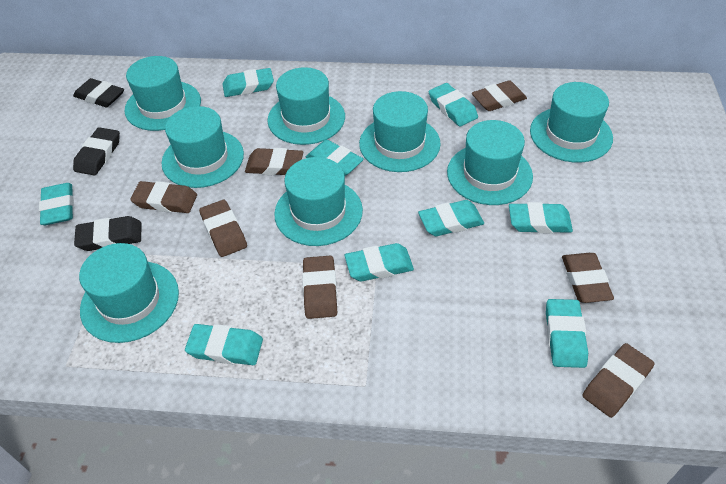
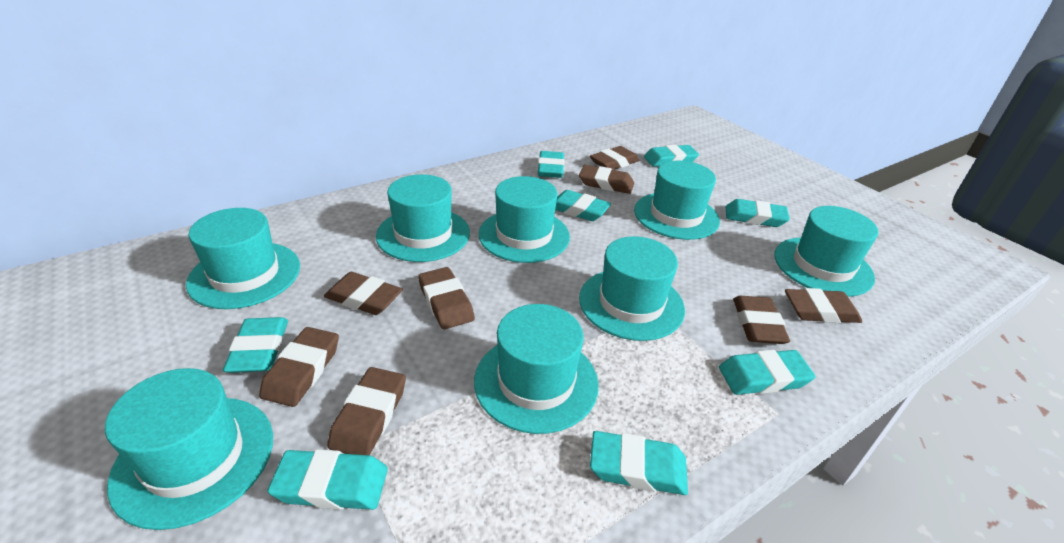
black eraser: 3 -> 0
brown eraser: 7 -> 8
turquoise eraser: 9 -> 8

